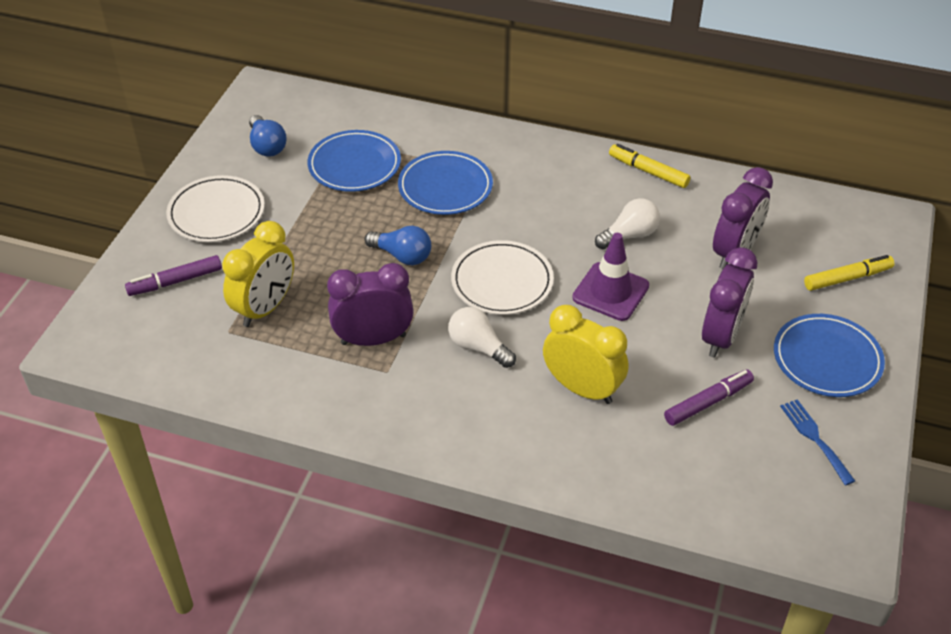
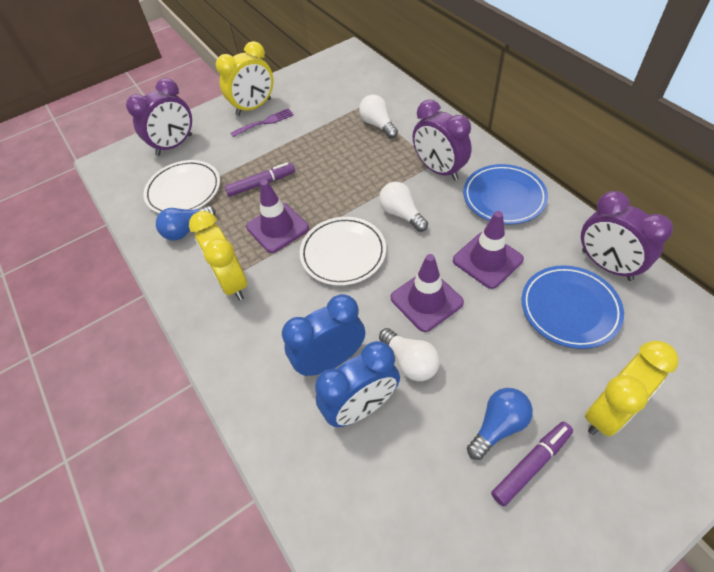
blue clock: 0 -> 2
blue fork: 1 -> 0
blue plate: 3 -> 2
purple fork: 0 -> 1
purple traffic cone: 1 -> 3
white light bulb: 2 -> 3
yellow clock: 2 -> 3
yellow marker: 2 -> 0

